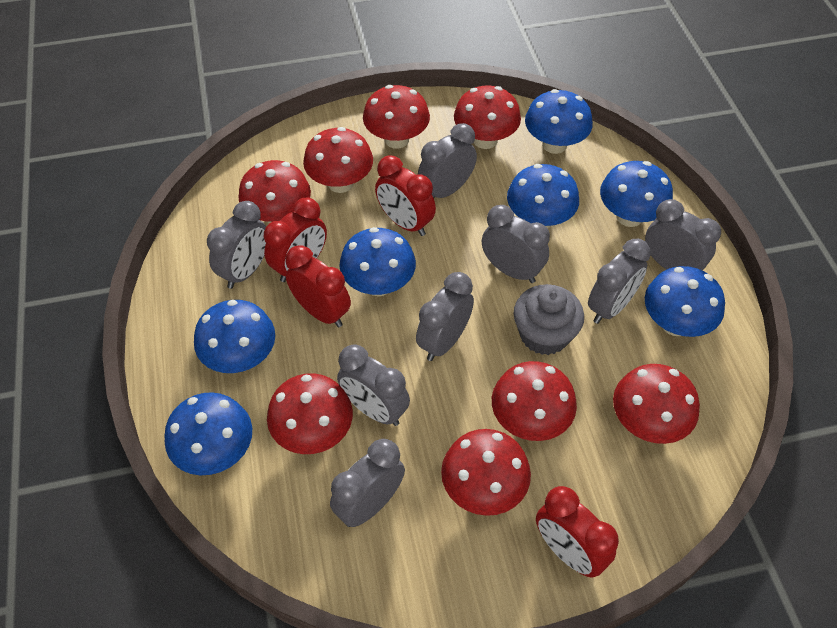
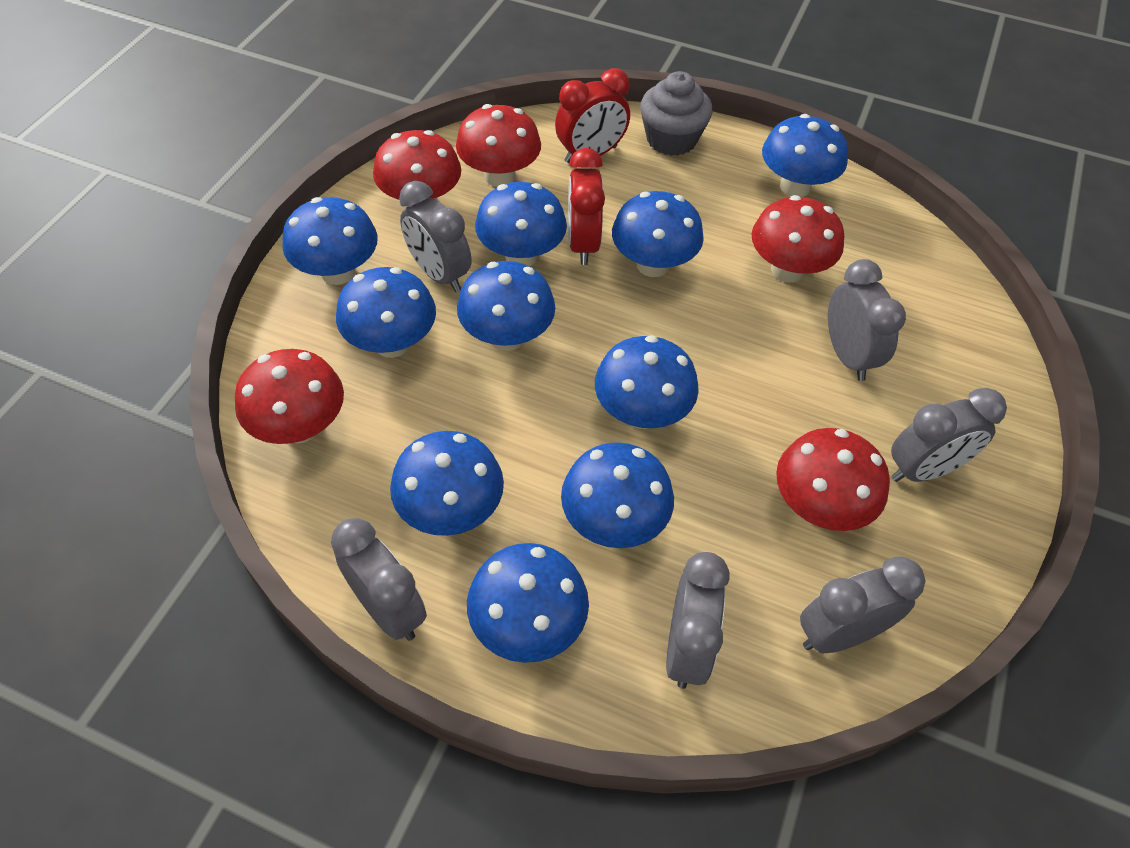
blue mushroom: 7 -> 10
grey clock: 8 -> 6
red clock: 4 -> 2
red mushroom: 8 -> 5

